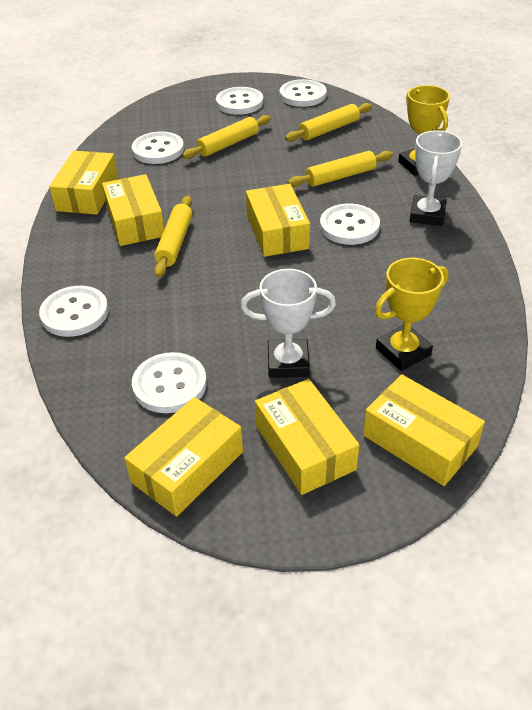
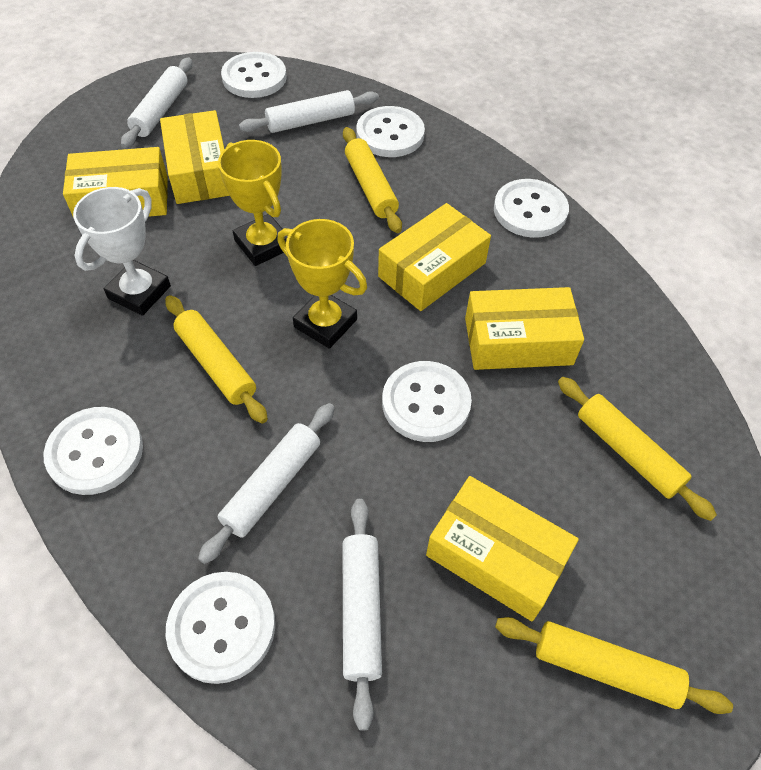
white rolling pin: 0 -> 4
white trophy: 2 -> 1
yellow box: 6 -> 5

